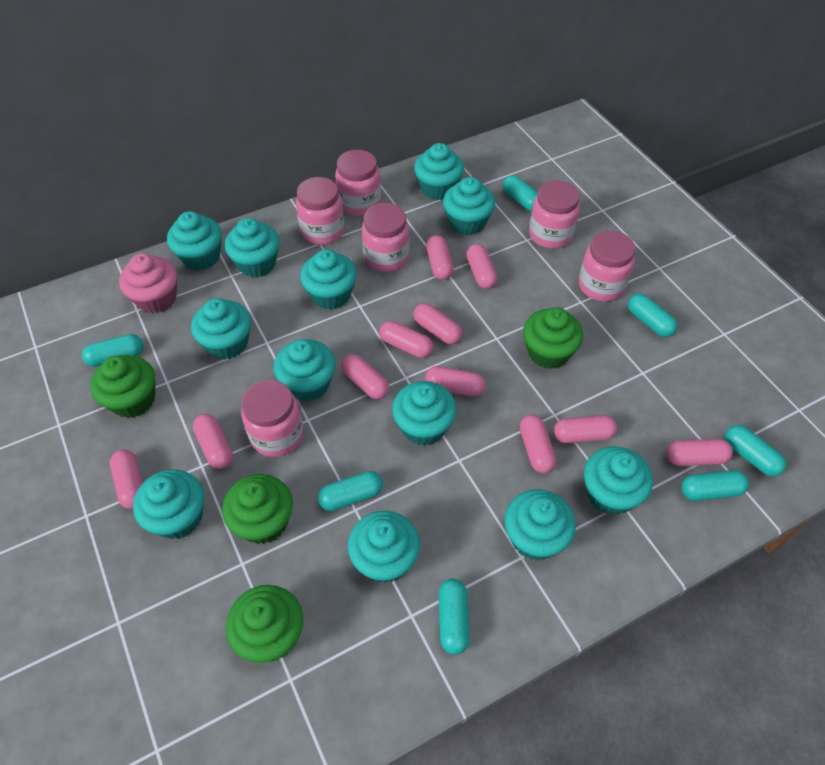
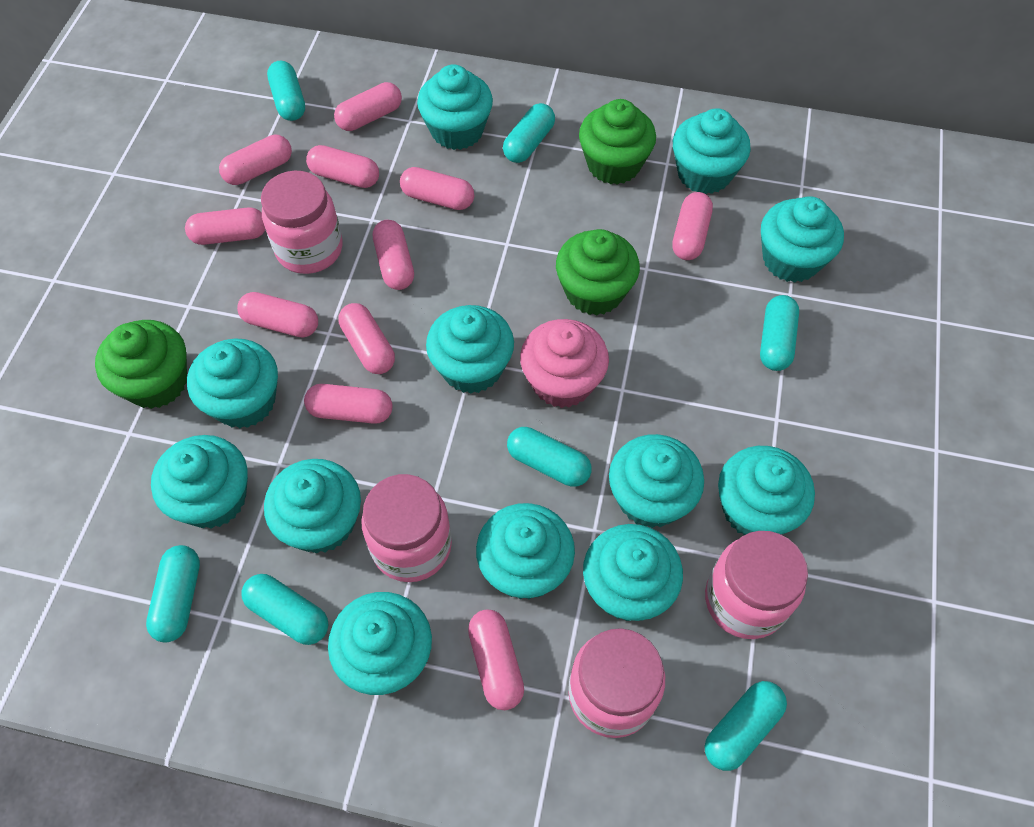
green cupcake: 4 -> 3
pink jar: 6 -> 4

